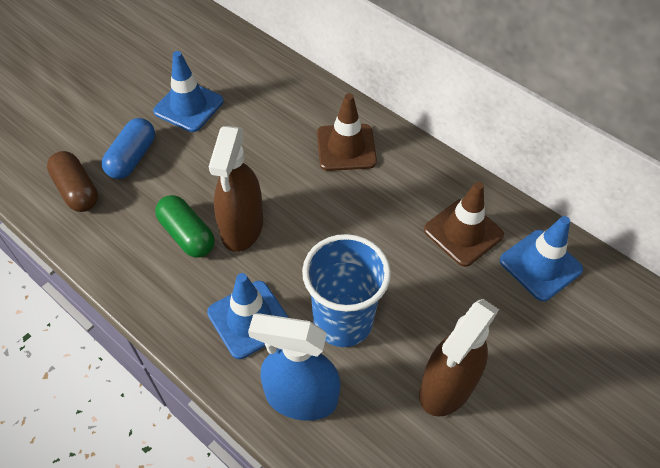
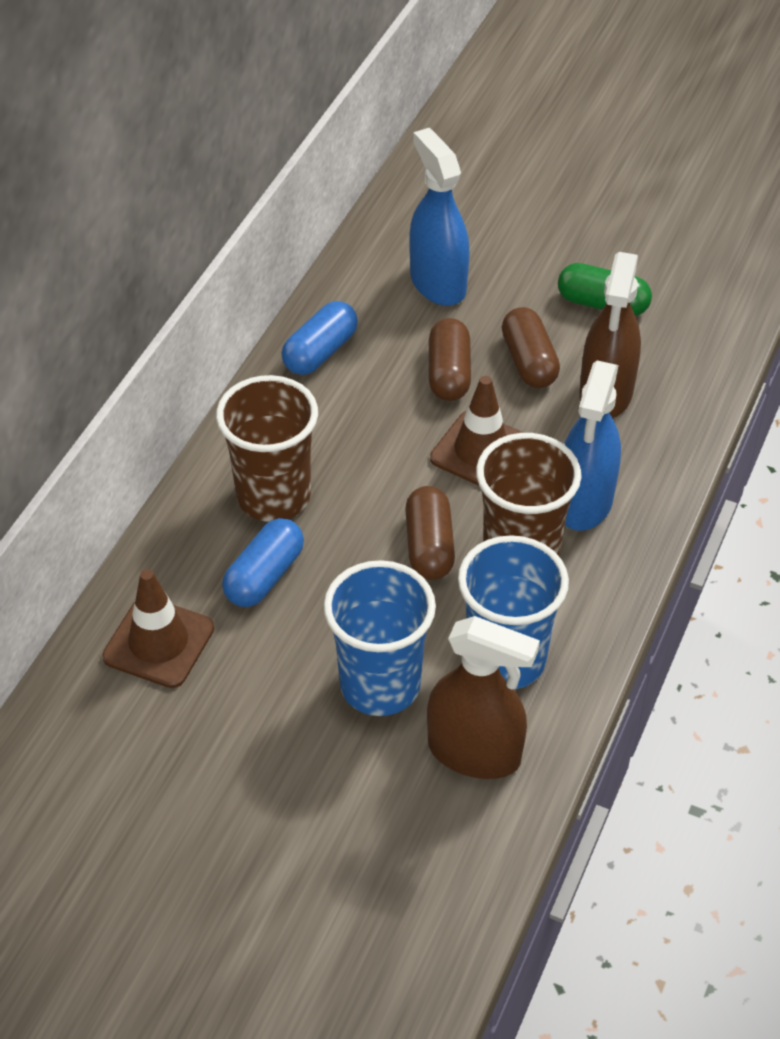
blue capsule: 1 -> 2
blue cup: 1 -> 2
blue spray bottle: 1 -> 2
blue traffic cone: 3 -> 0
brown capsule: 1 -> 3
brown cup: 0 -> 2

